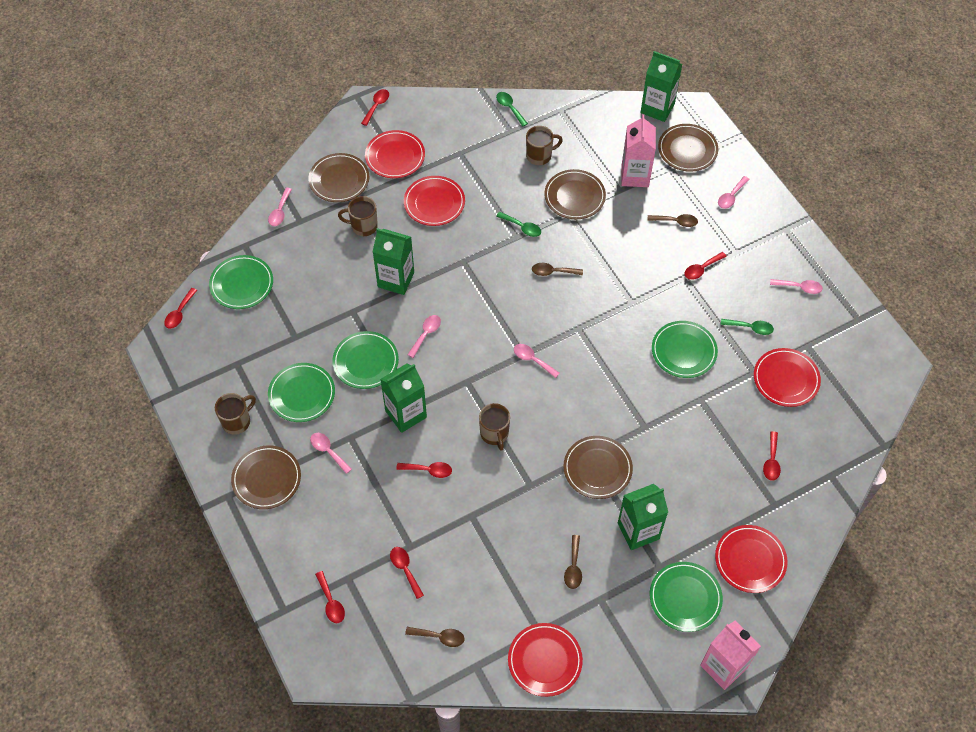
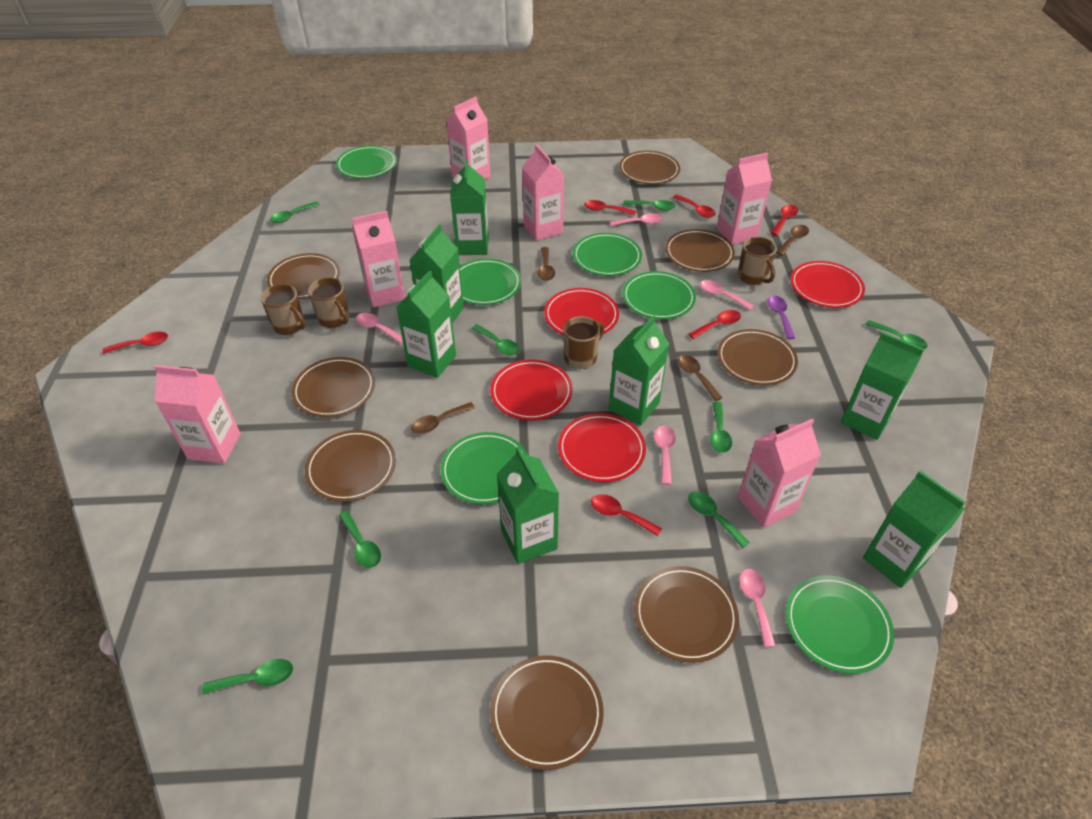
brown plate: 5 -> 8
green carton: 4 -> 7
green plate: 5 -> 6
green spoon: 3 -> 8
pink carton: 2 -> 6
pink spoon: 6 -> 5
purple spoon: 0 -> 1
red plate: 5 -> 4
red spoon: 7 -> 6

